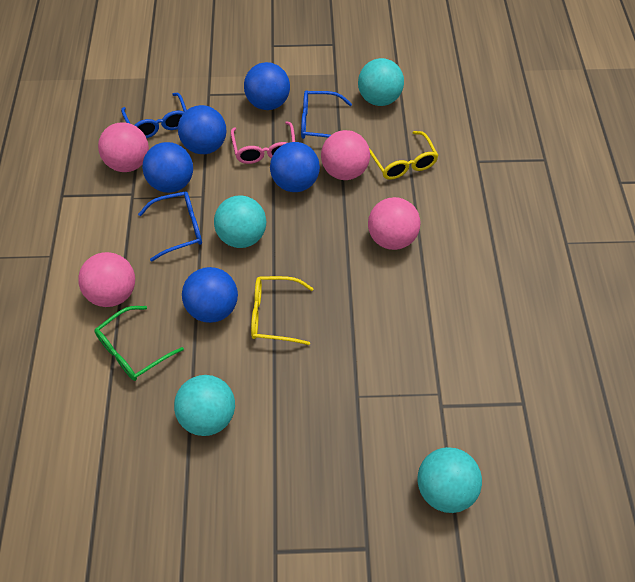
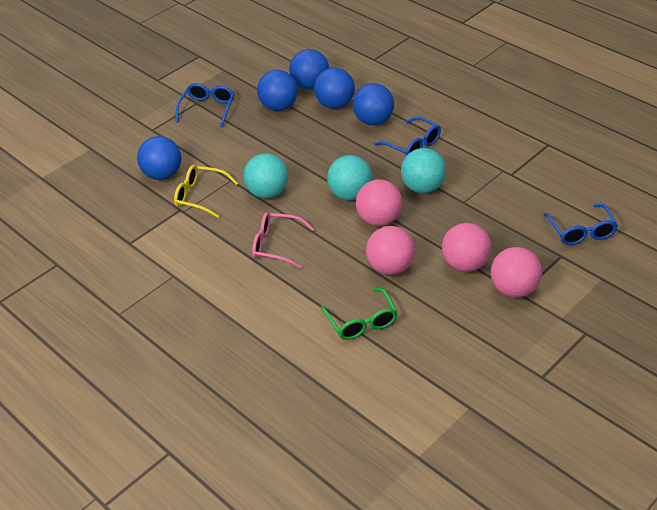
turquoise ball: 4 -> 3
yellow glasses: 2 -> 1

